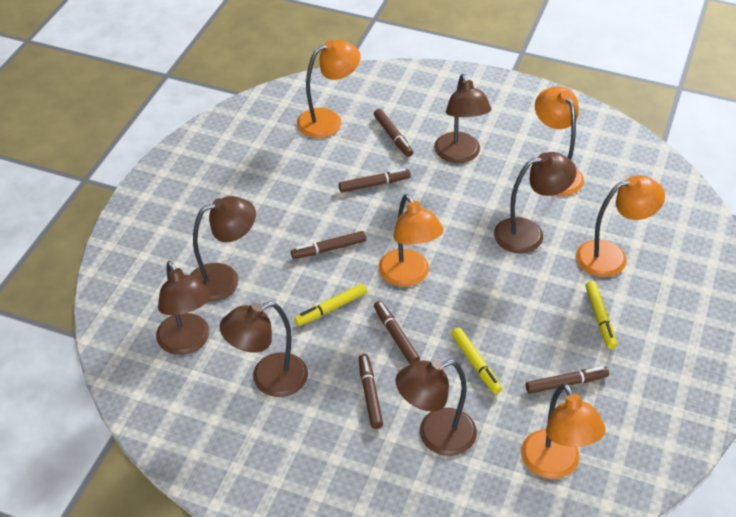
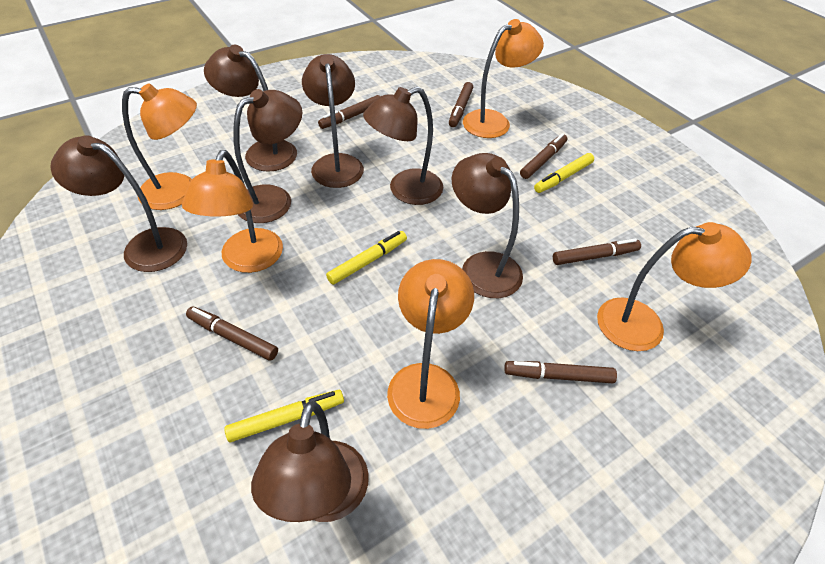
brown lamp: 6 -> 7

